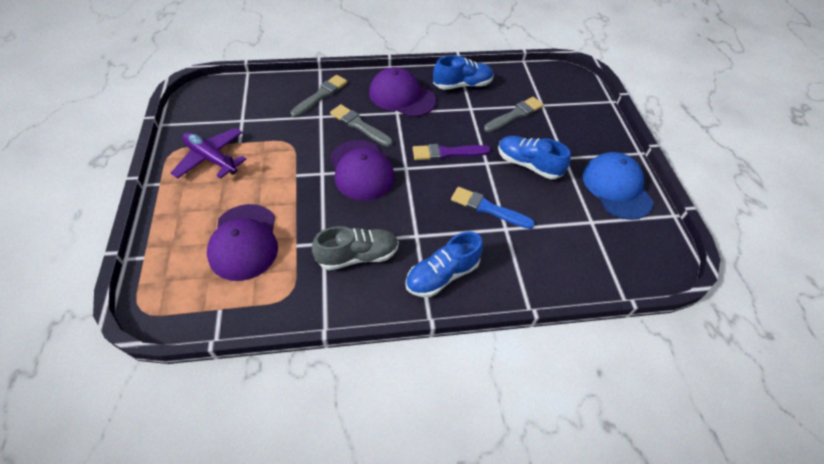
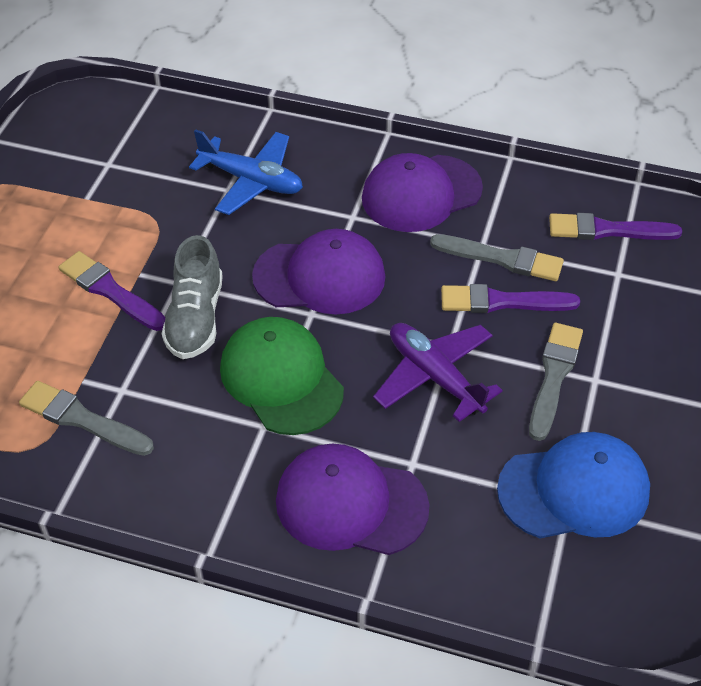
blue brush: 1 -> 0
blue plane: 0 -> 1
blue shoe: 3 -> 0
green cap: 0 -> 1
purple brush: 1 -> 3

